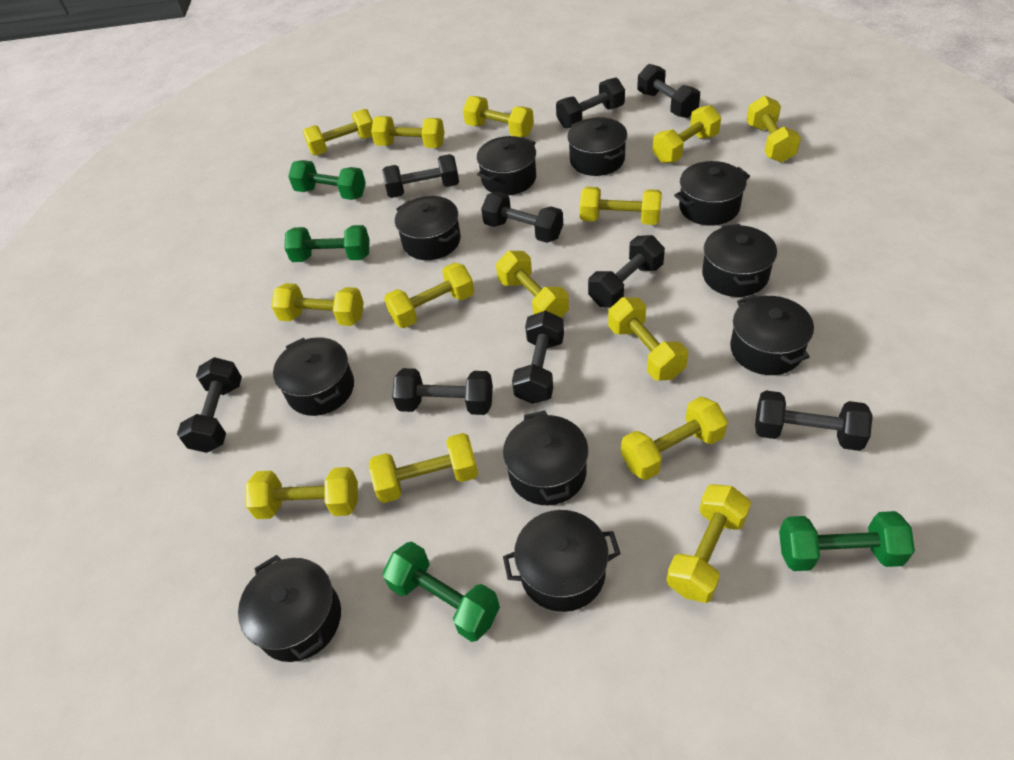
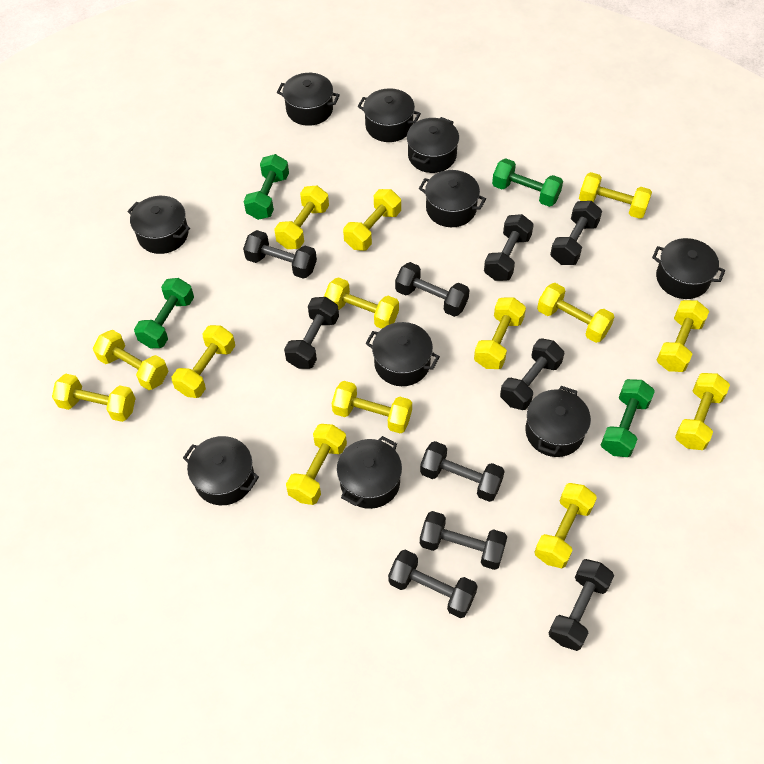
black dumbbell: 9 -> 10

